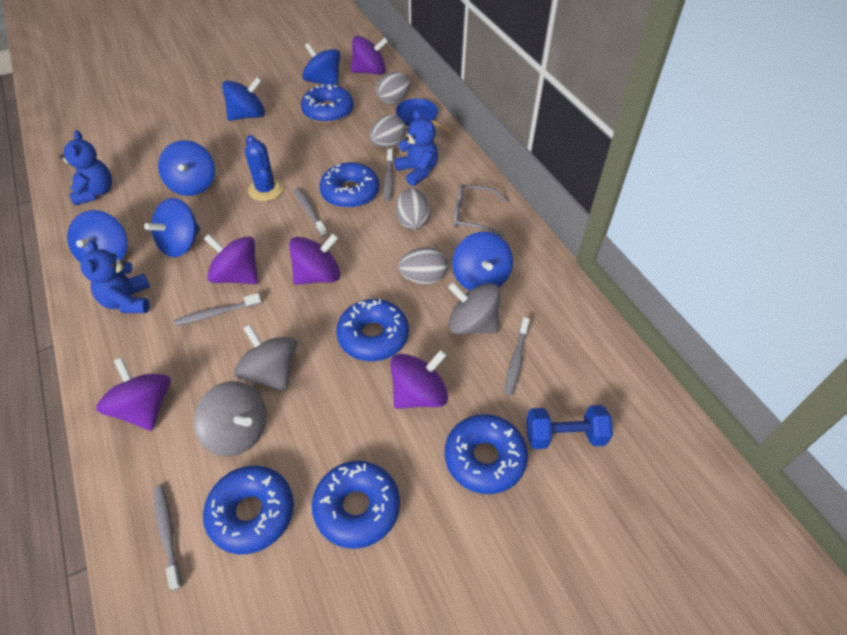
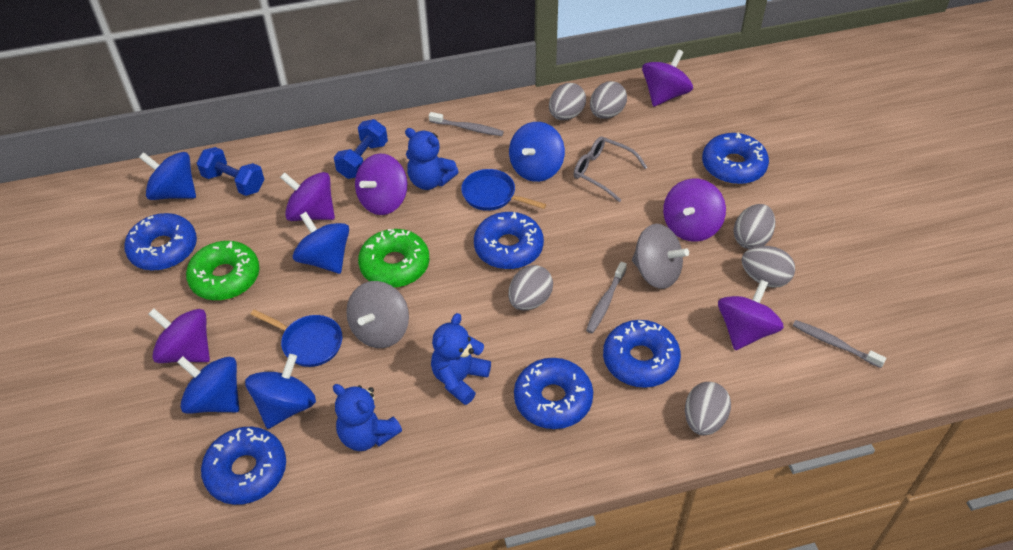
blue cactus: 1 -> 0
blue dumbbell: 1 -> 2
blue pan: 1 -> 2
blue spinning top: 6 -> 5
green donut: 0 -> 2
grey egg: 4 -> 6
grey spinning top: 3 -> 2
grey toothbrush: 5 -> 3
purple spinning top: 5 -> 6

